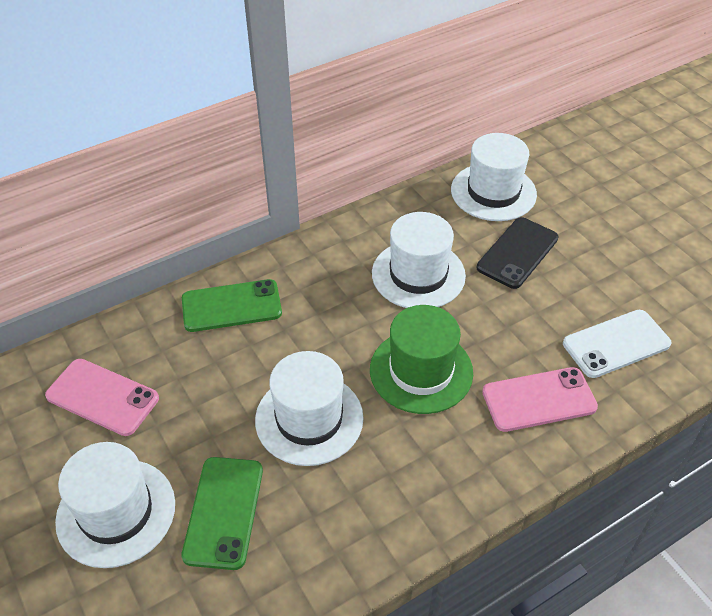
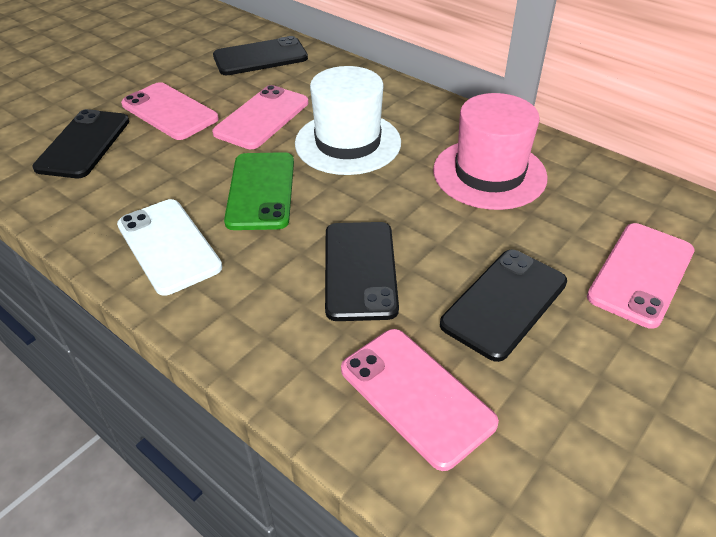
black phone: 1 -> 4
green hat: 1 -> 0
green phone: 2 -> 1
pink hat: 0 -> 1
pink phone: 2 -> 4
white hat: 4 -> 1

